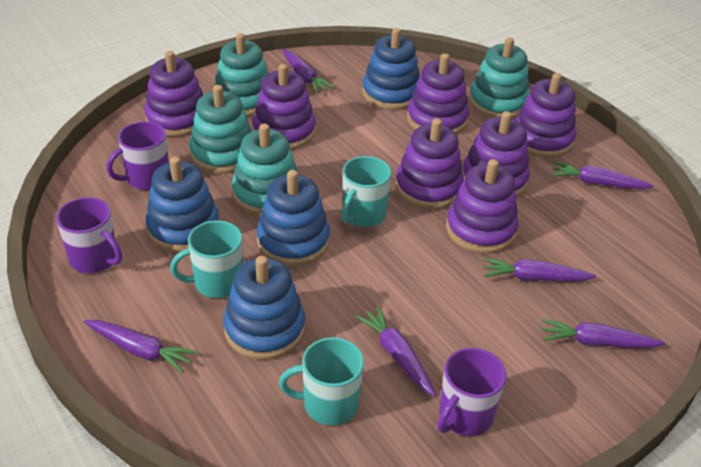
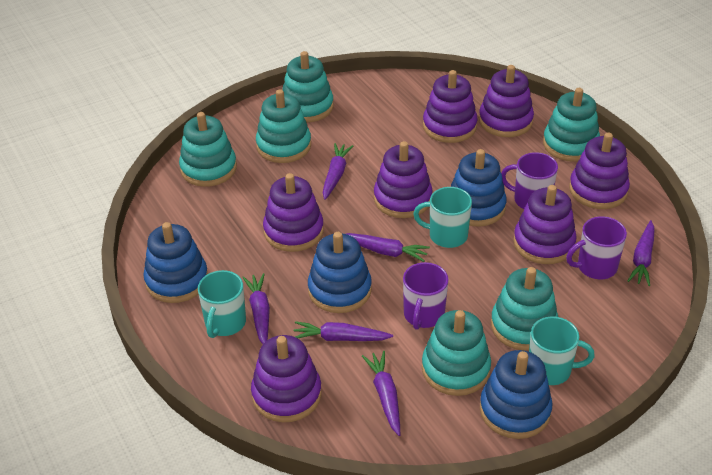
turquoise stacking toy: 4 -> 6

